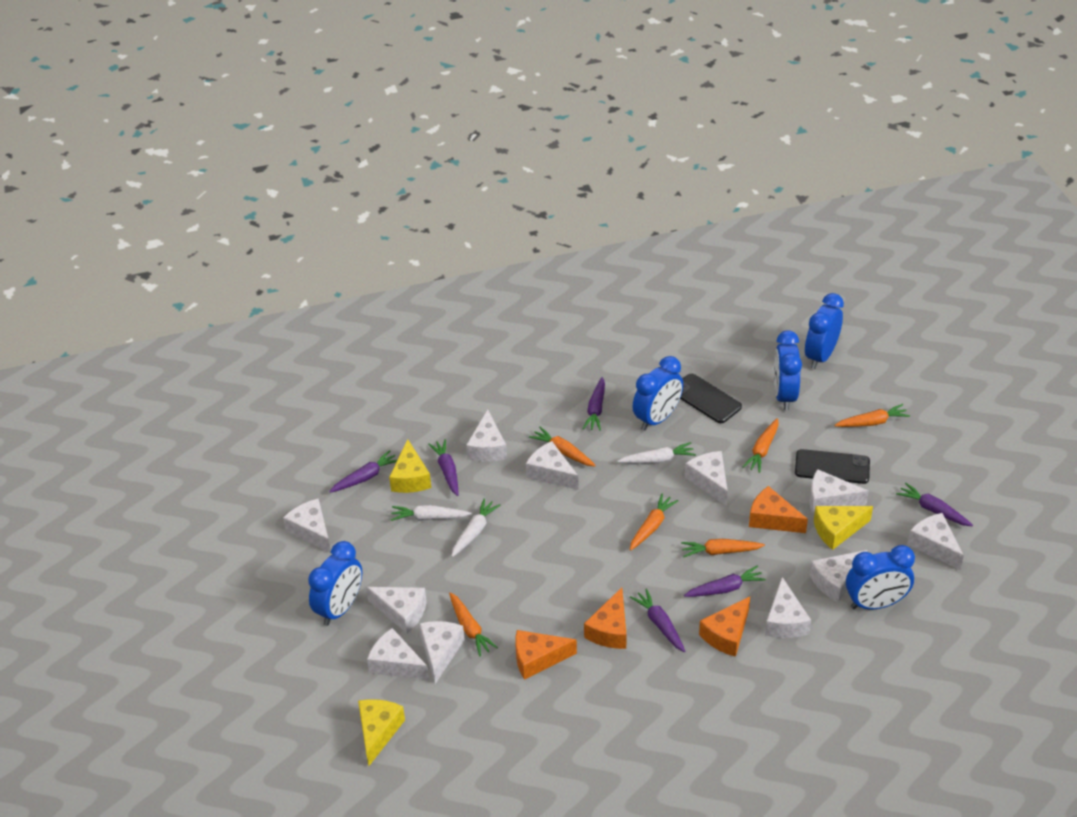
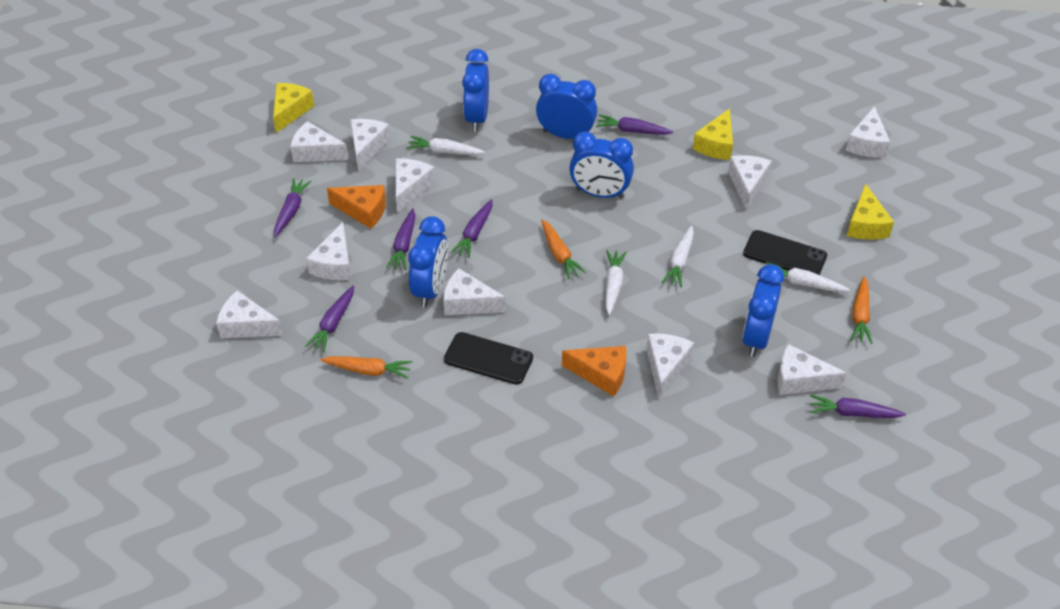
orange carrot: 6 -> 3
orange cheese: 4 -> 2
white carrot: 3 -> 4
white cheese: 11 -> 10

